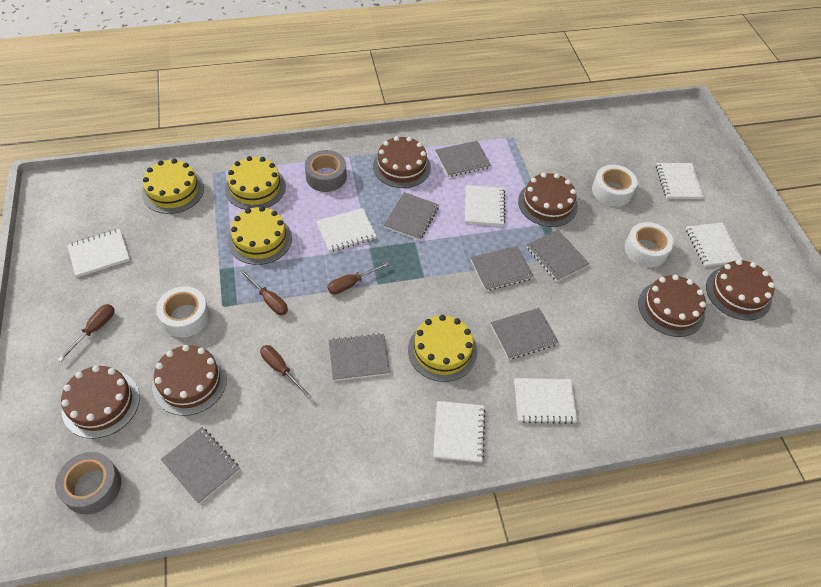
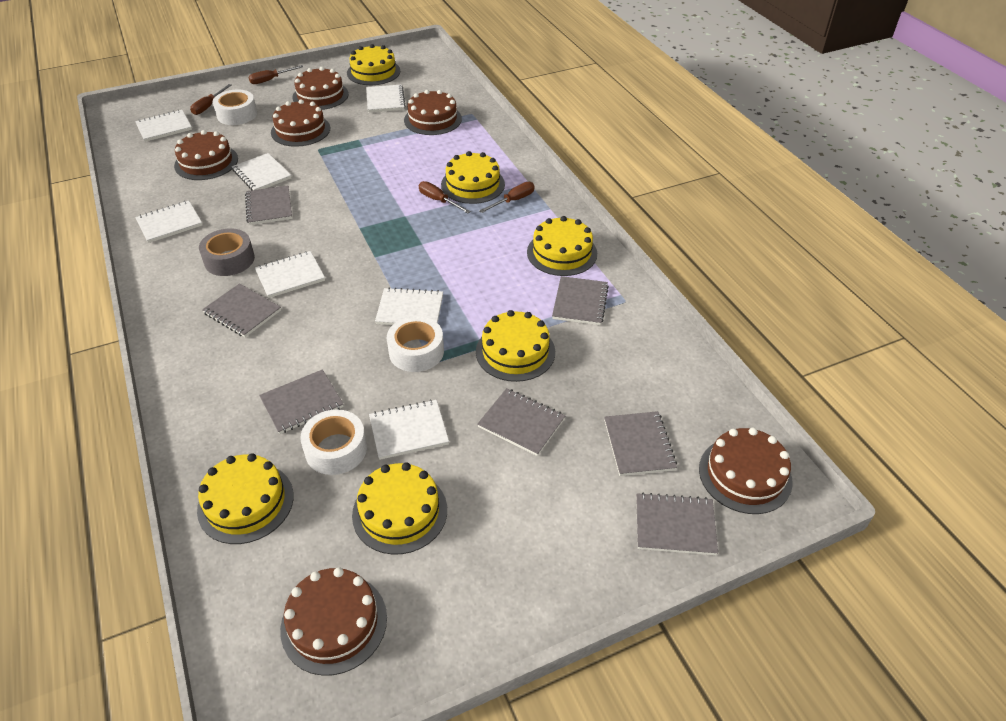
grey tape: 2 -> 1
yellow cake: 4 -> 6

